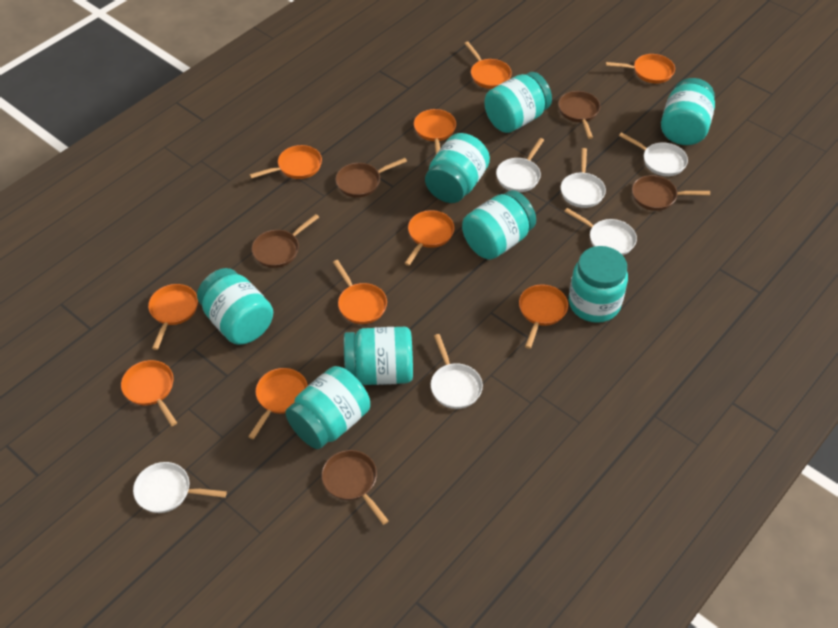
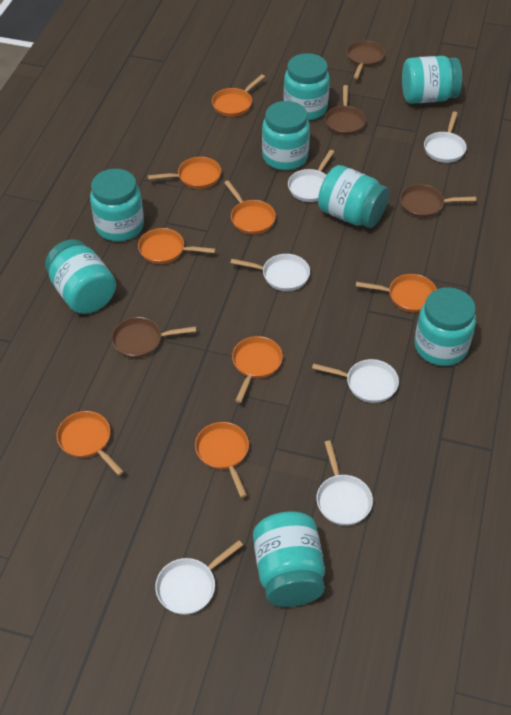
brown pan: 5 -> 4
orange pan: 10 -> 8

